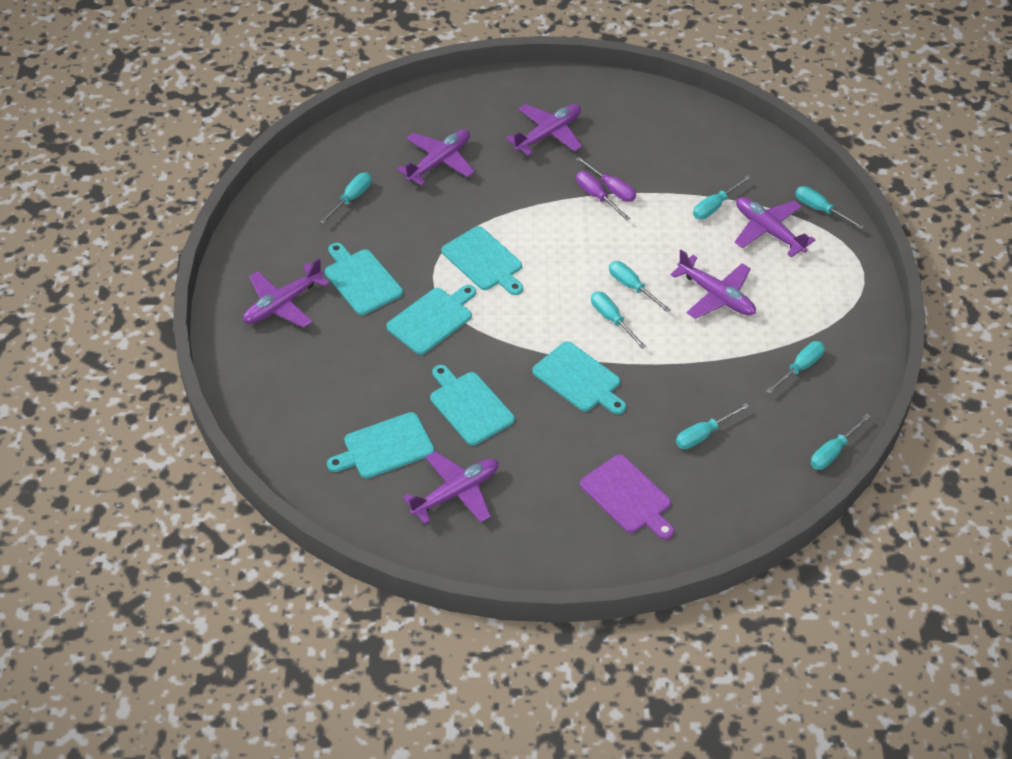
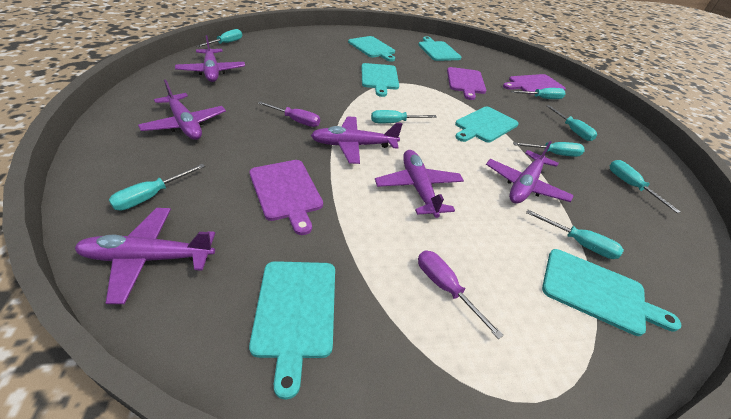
purple cutting board: 1 -> 3

